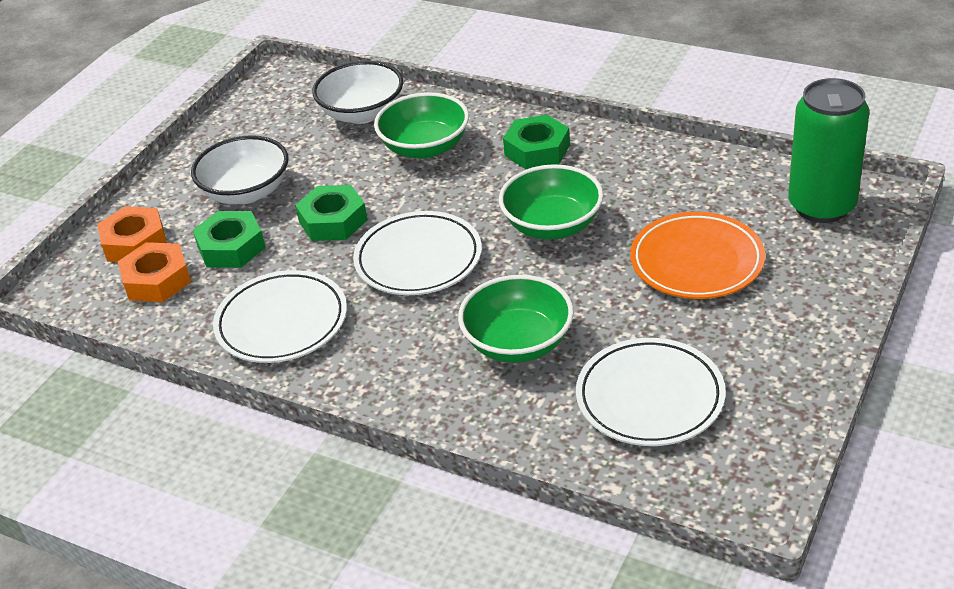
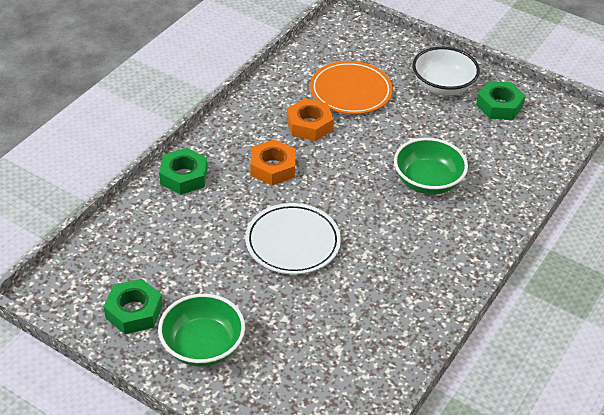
green bowl: 3 -> 2
green can: 1 -> 0
white bowl: 2 -> 1
white plate: 3 -> 1

